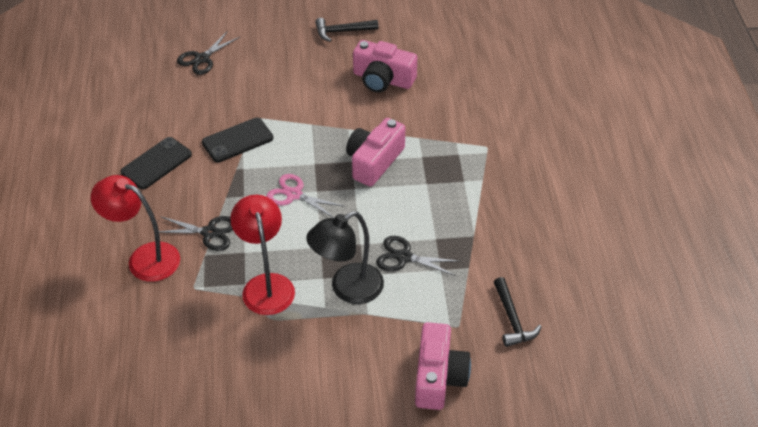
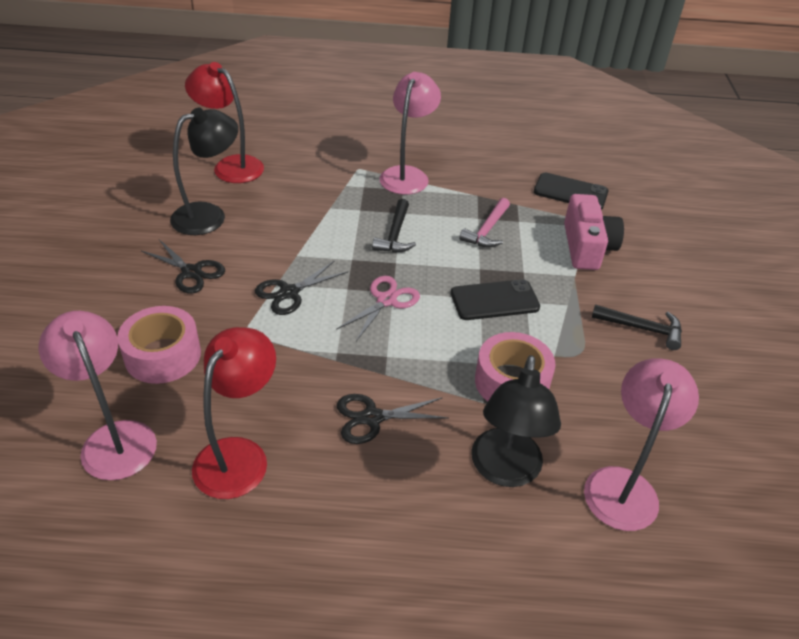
black lamp: 1 -> 2
pink camera: 3 -> 1
pink hammer: 0 -> 1
pink lamp: 0 -> 3
pink tape: 0 -> 2

